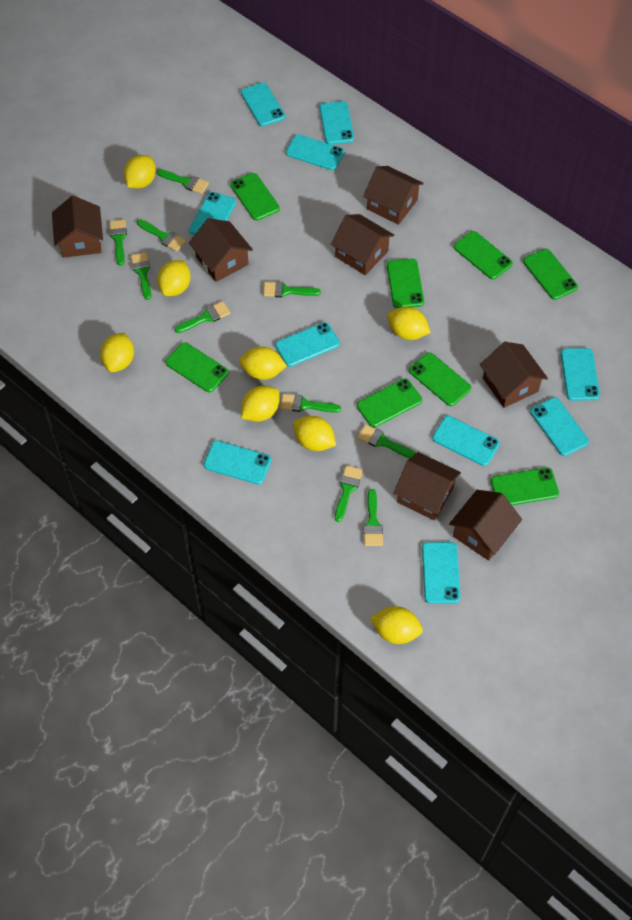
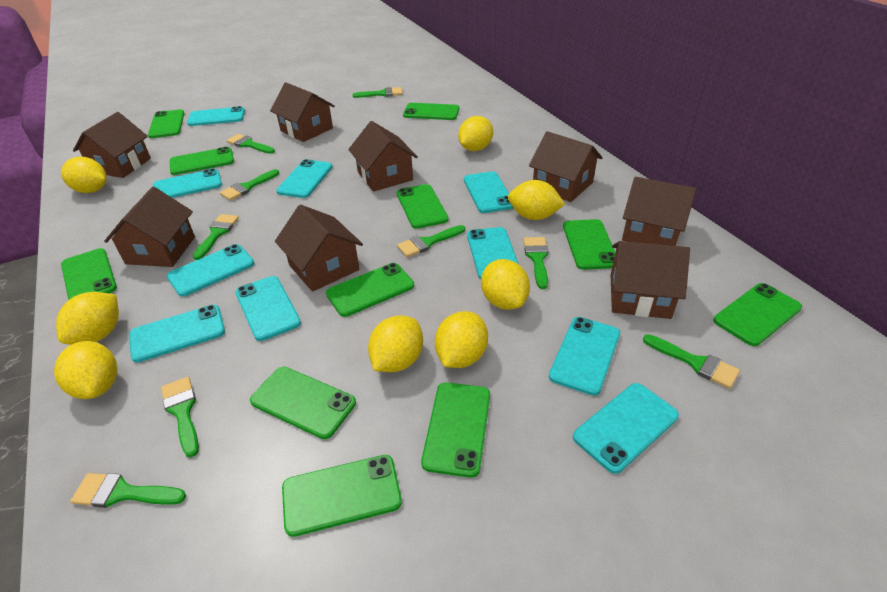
brown house: 7 -> 8
green brush: 10 -> 9
green phone: 8 -> 11

